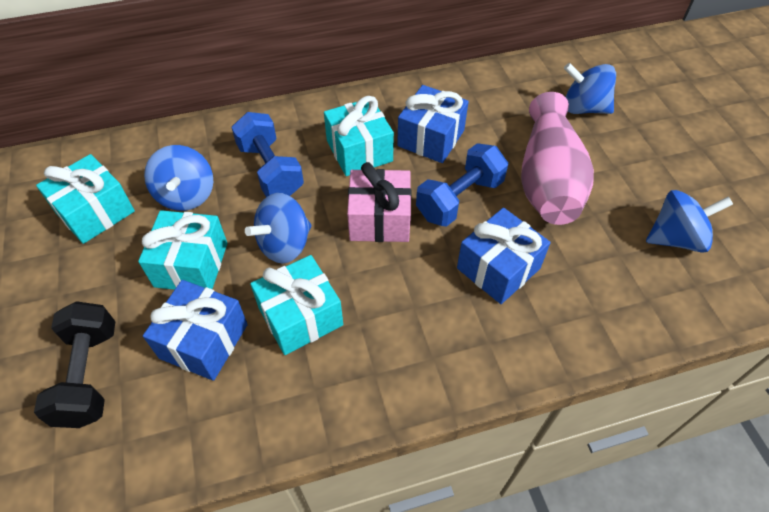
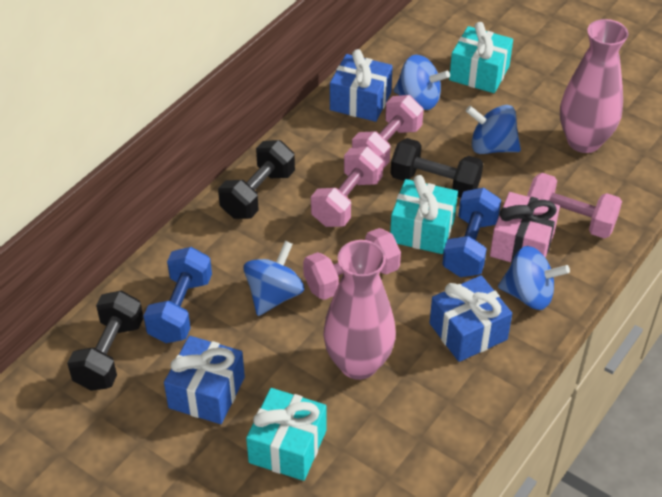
black dumbbell: 1 -> 3
pink dumbbell: 0 -> 4
pink vase: 1 -> 2
turquoise gift: 4 -> 3

